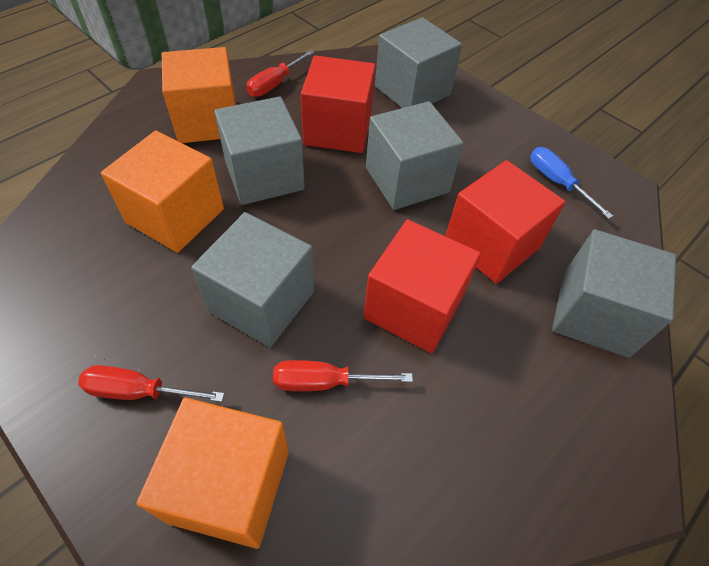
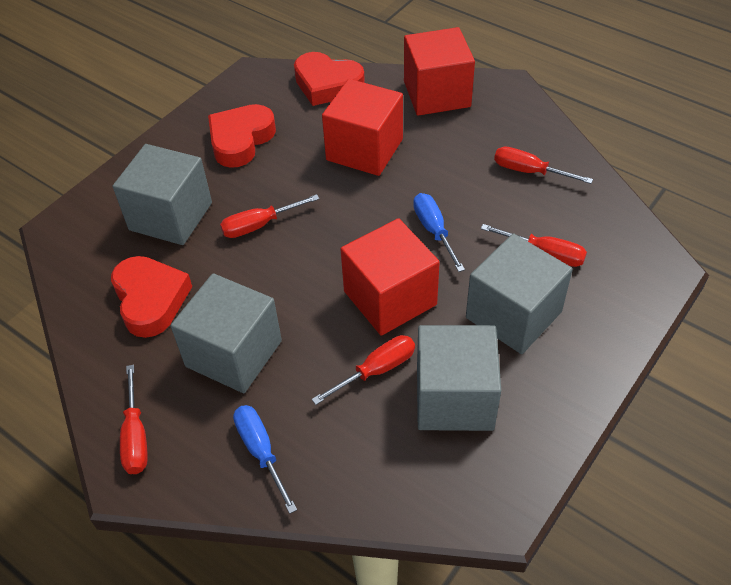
blue screwdriver: 1 -> 2
grey cube: 5 -> 4
orange cube: 3 -> 0
red heart: 0 -> 3
red screwdriver: 3 -> 5

